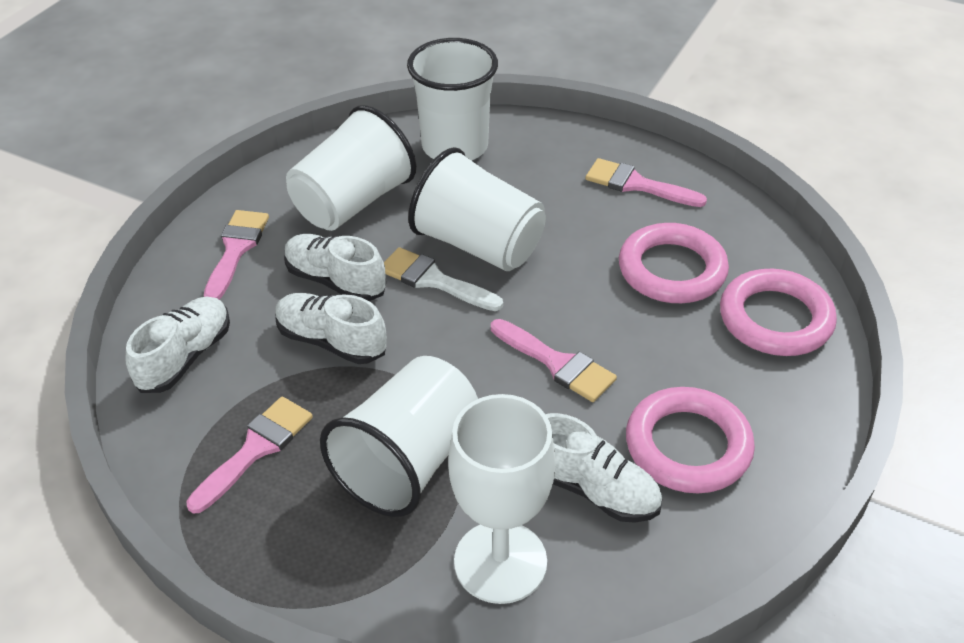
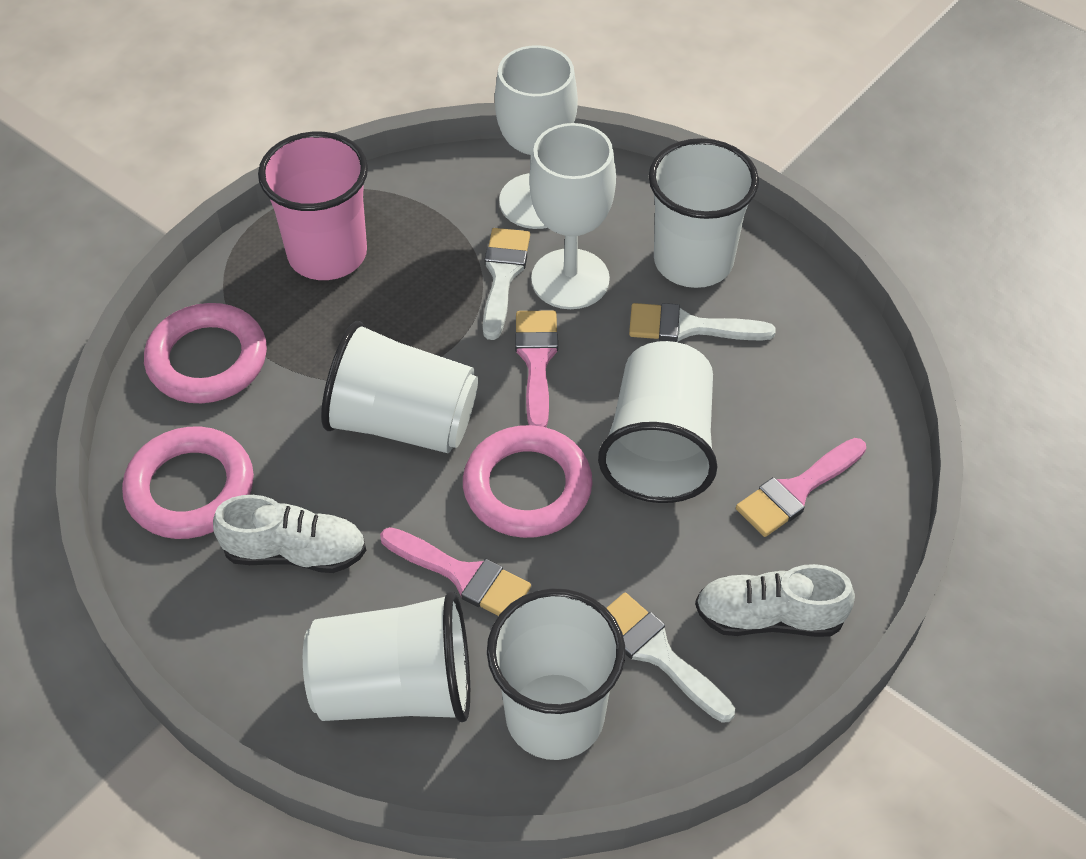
pink brush: 4 -> 3
pink cup: 0 -> 1
white brush: 1 -> 3
white cup: 4 -> 5
white goblet: 1 -> 2
white shoe: 4 -> 2

